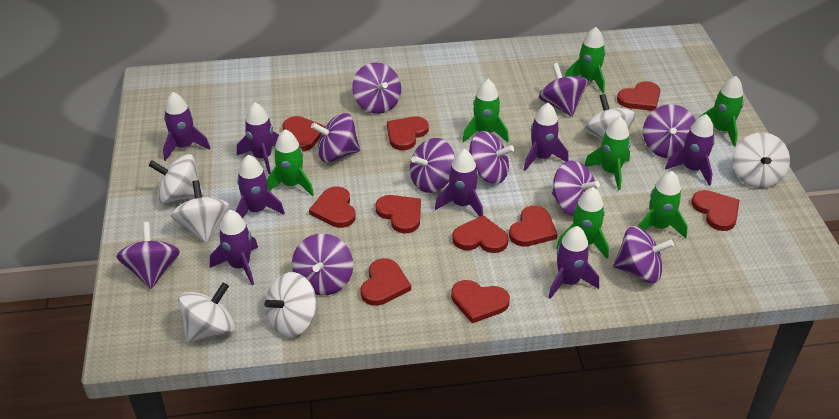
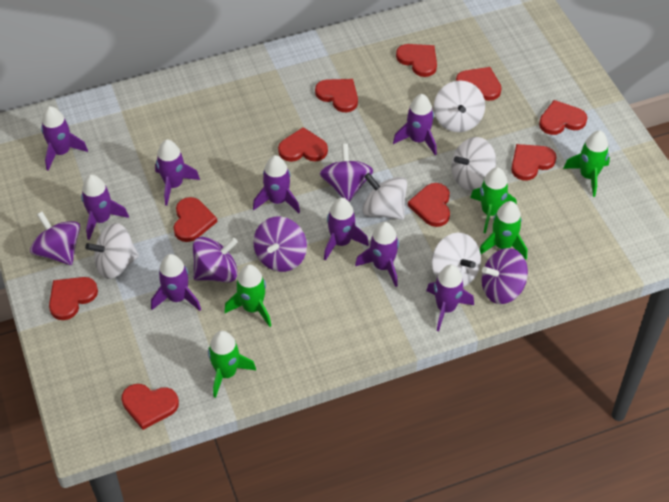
green rocket: 7 -> 5
purple rocket: 8 -> 9
purple spinning top: 10 -> 5
white spinning top: 6 -> 5

